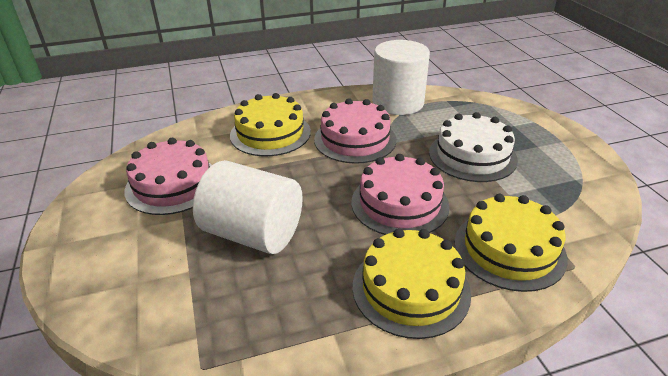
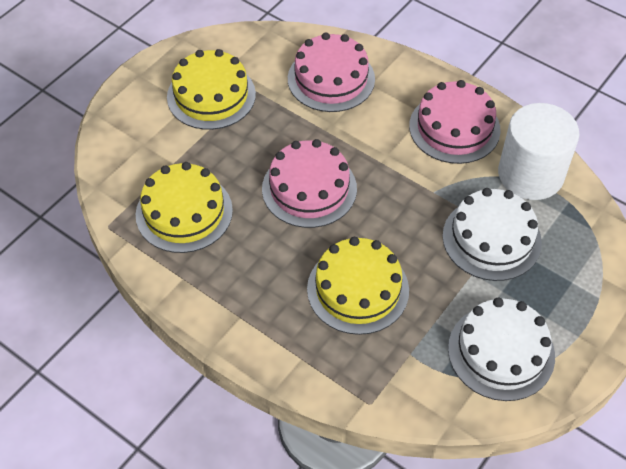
white cake: 1 -> 2
white cylinder: 2 -> 1

